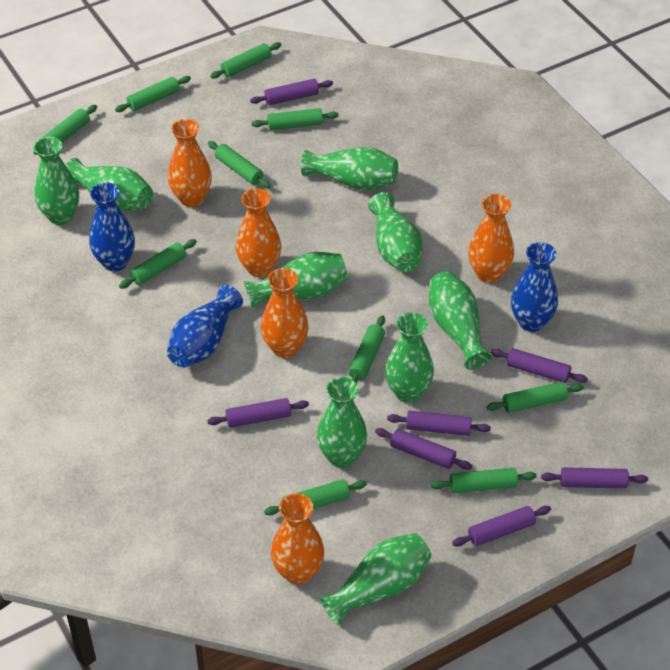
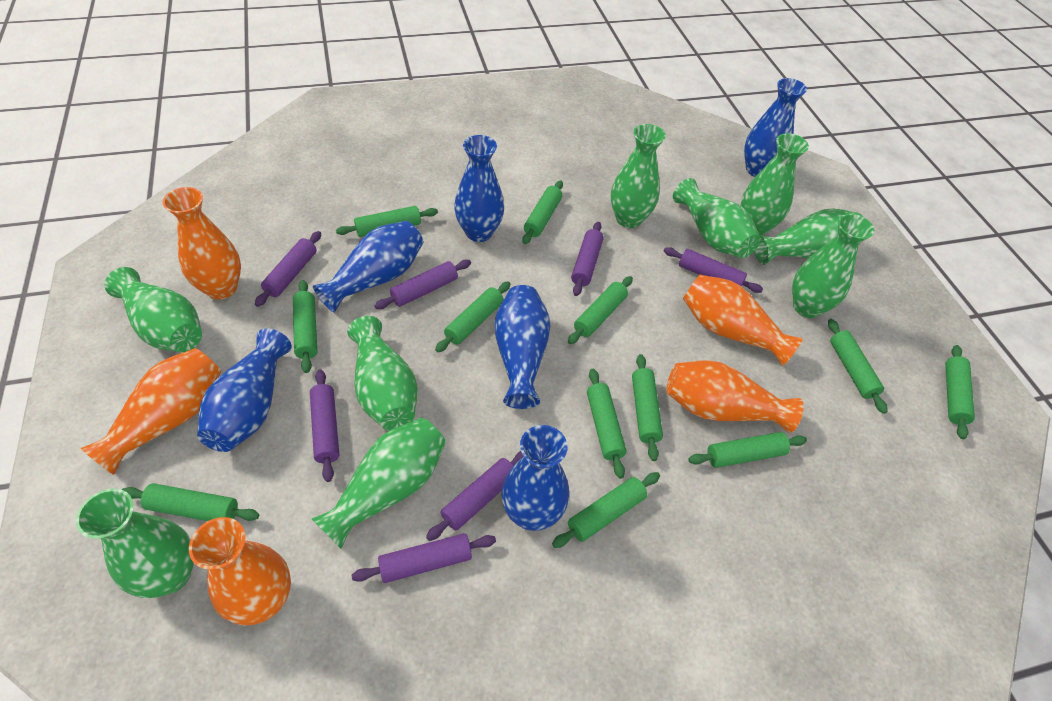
blue vase: 3 -> 6
green rolling pin: 10 -> 12

